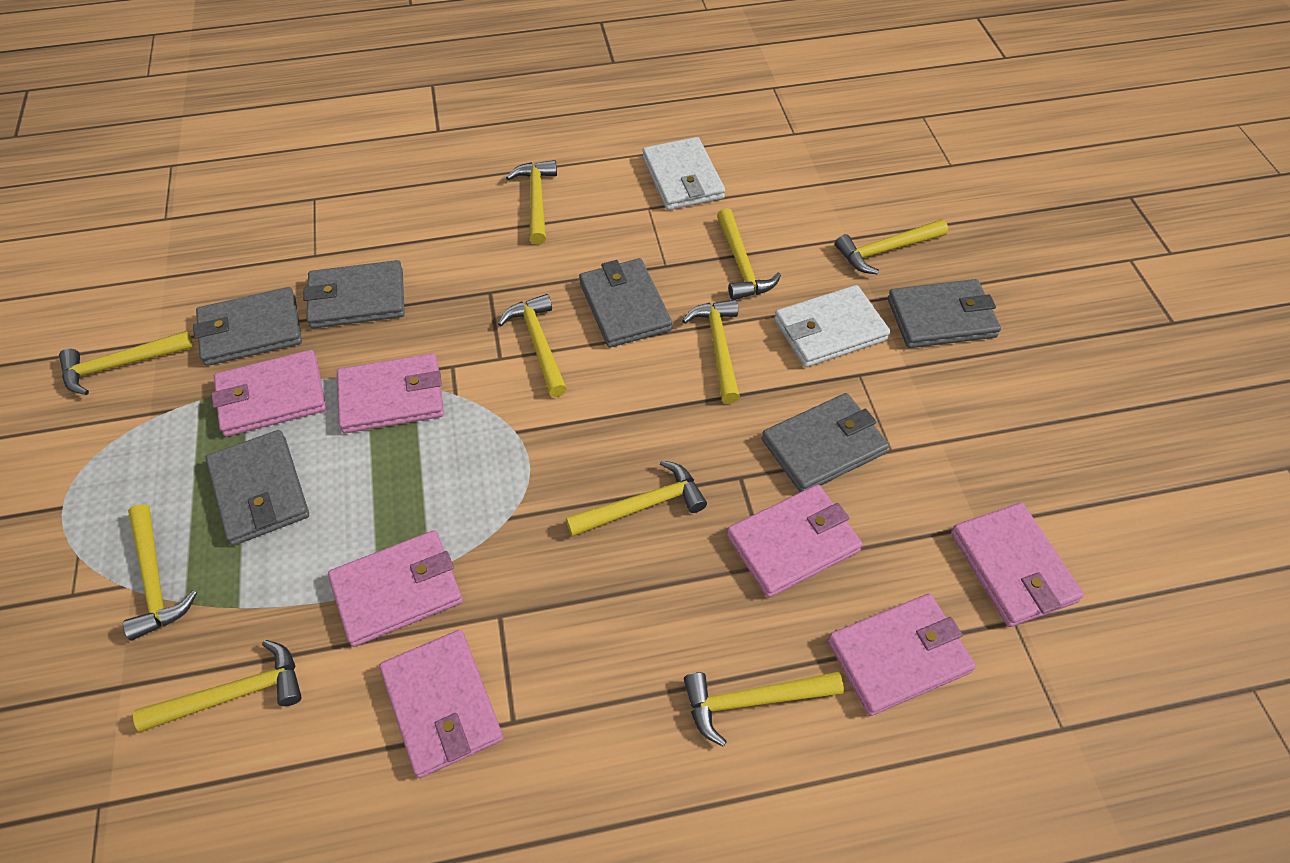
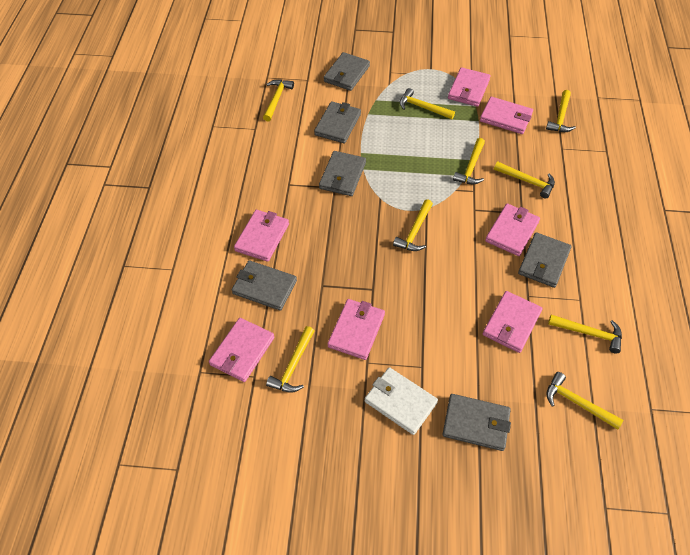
white wallet: 2 -> 1
yellow hammer: 10 -> 9

